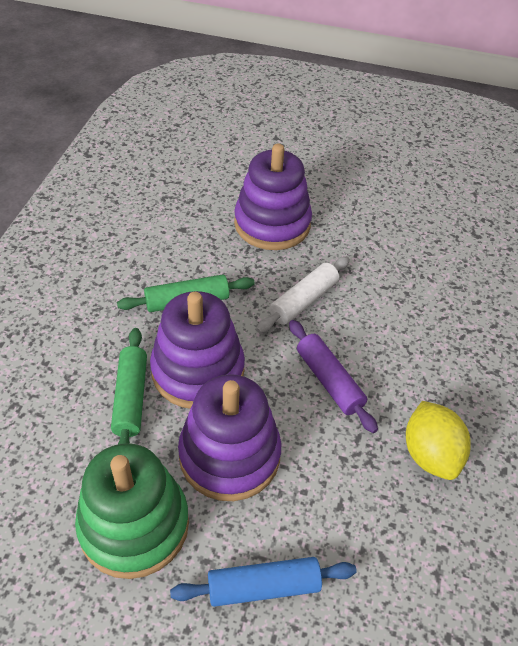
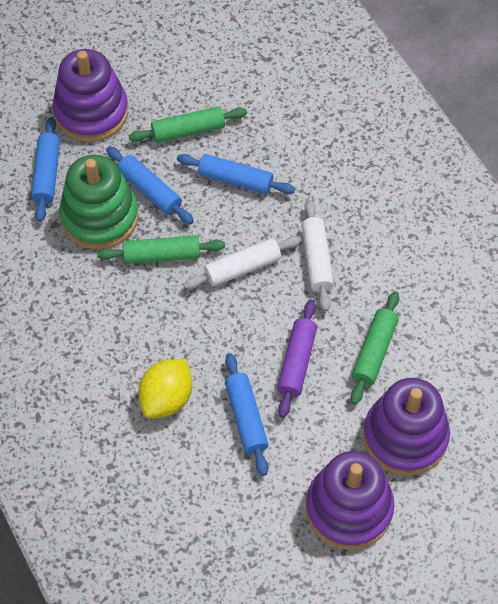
blue rolling pin: 1 -> 4
green rolling pin: 2 -> 3
white rolling pin: 1 -> 2

